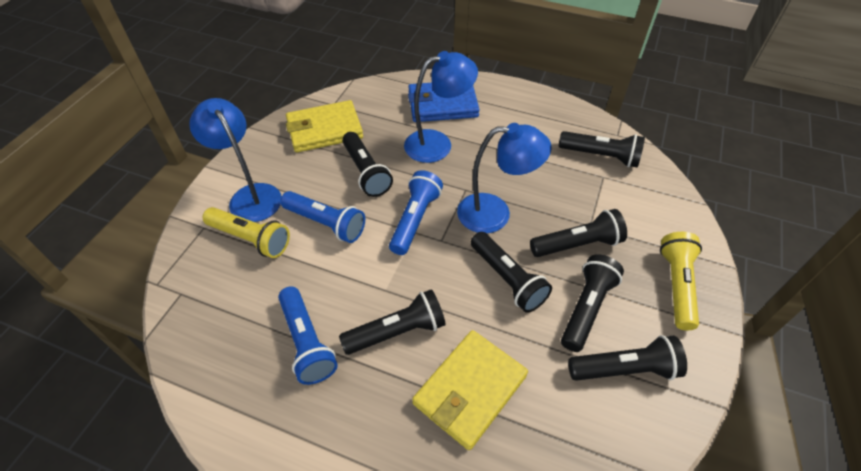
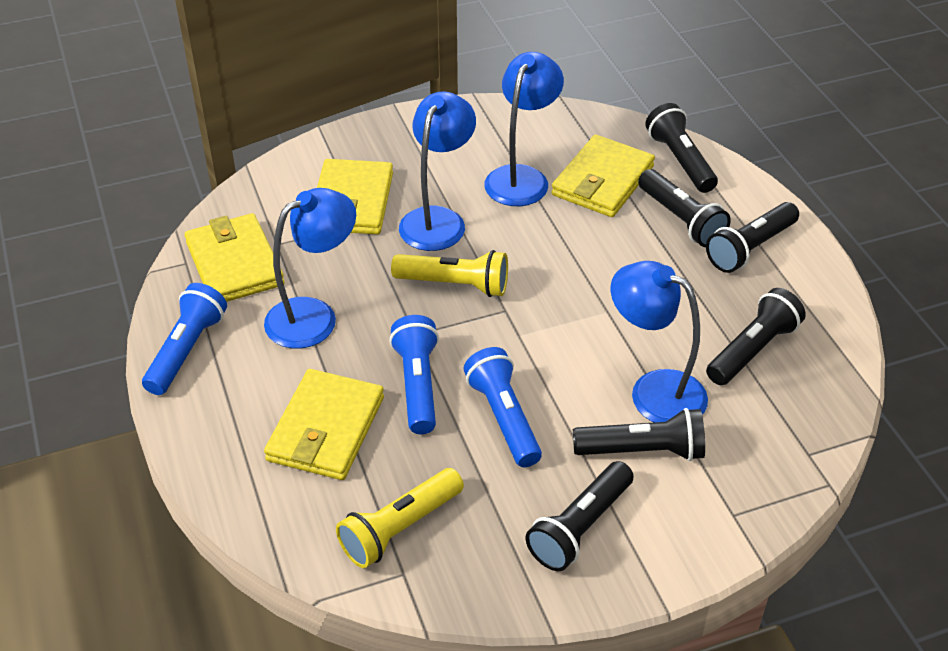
black flashlight: 7 -> 6
blue lamp: 3 -> 4
blue wallet: 1 -> 0
yellow wallet: 2 -> 4

